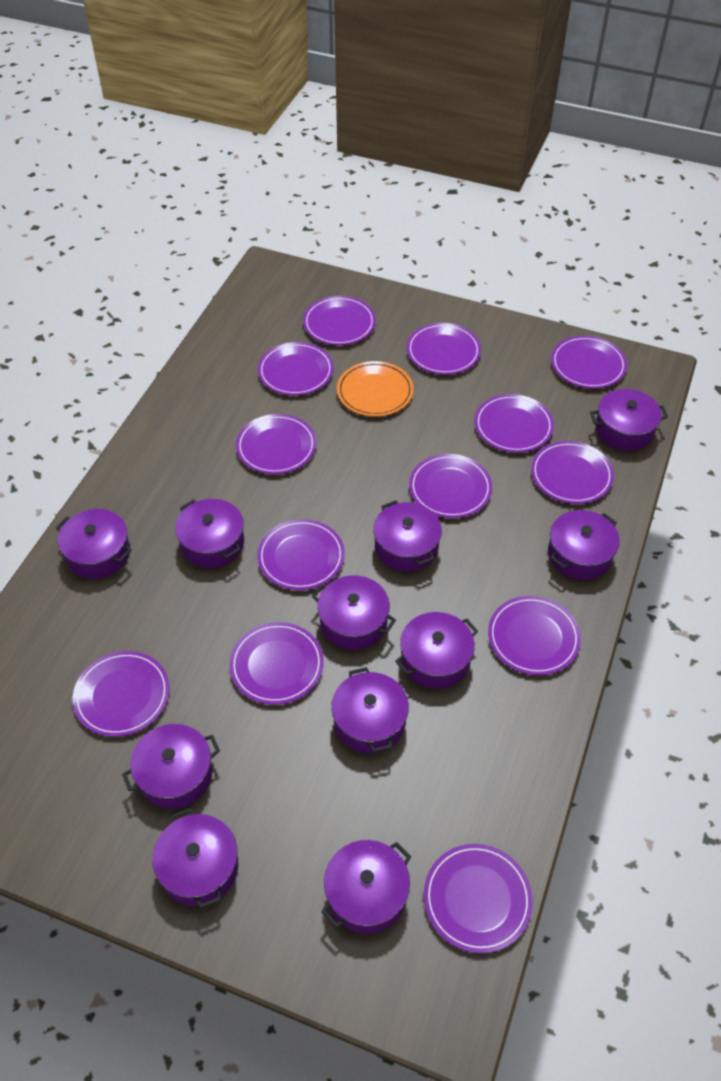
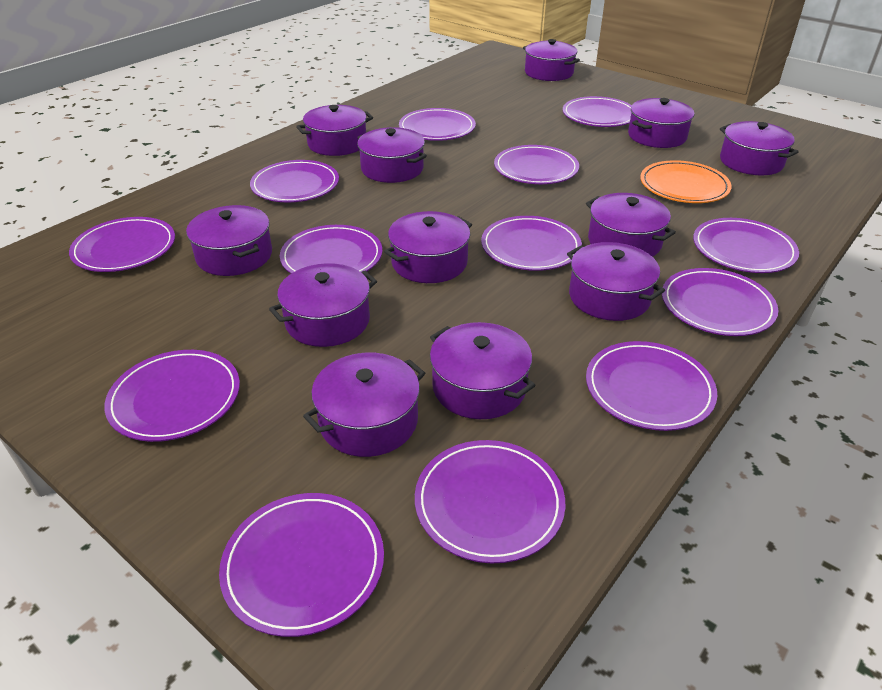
purple pot: 11 -> 12

